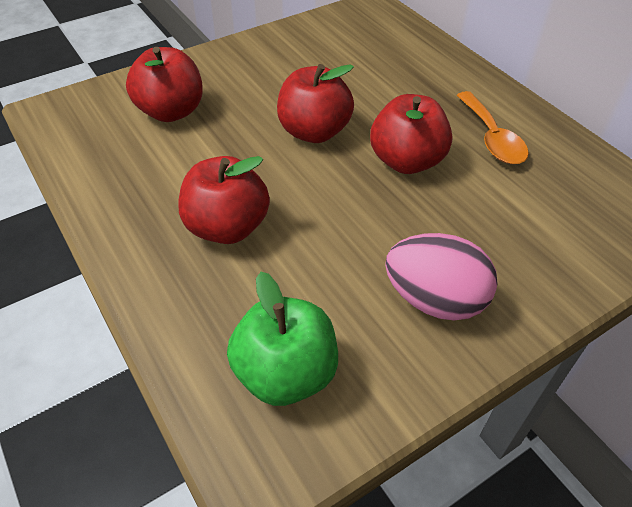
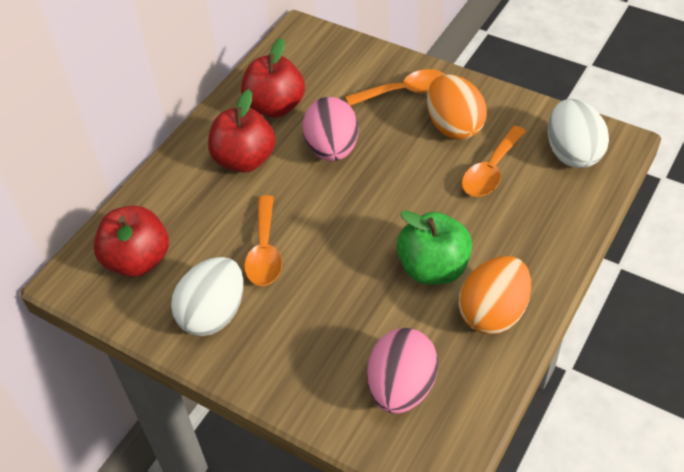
orange egg: 0 -> 2
orange spoon: 1 -> 3
pink egg: 1 -> 2
red apple: 4 -> 3
white egg: 0 -> 2

